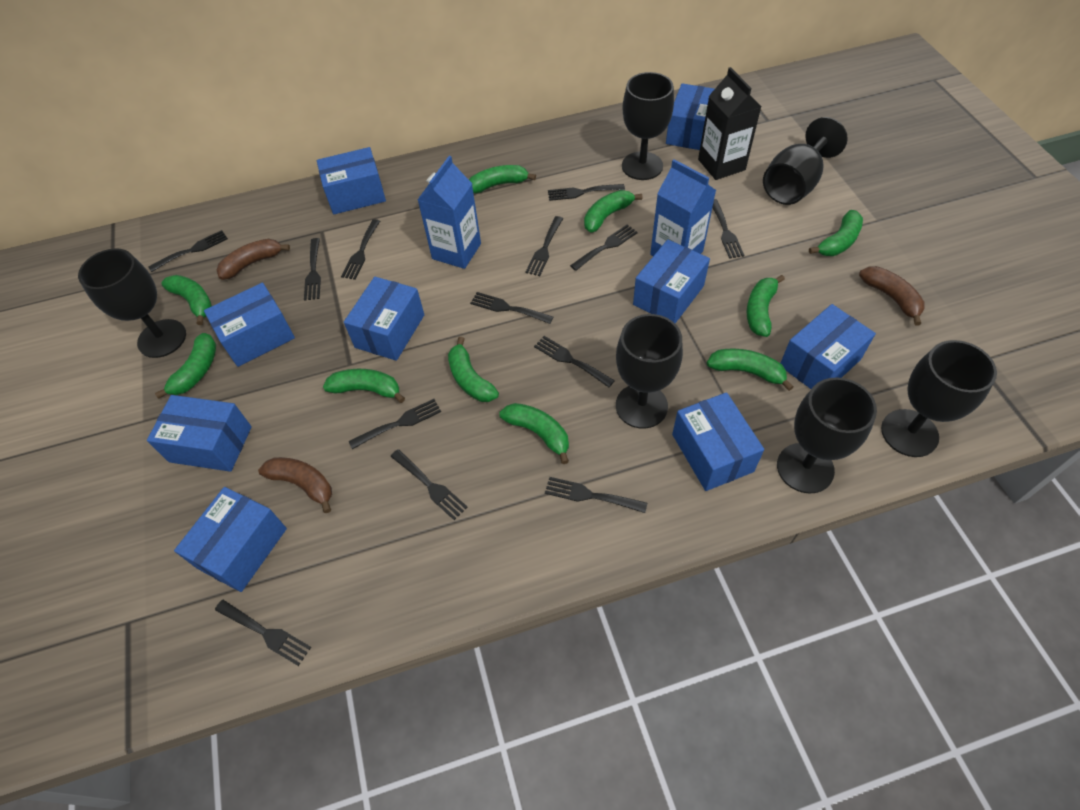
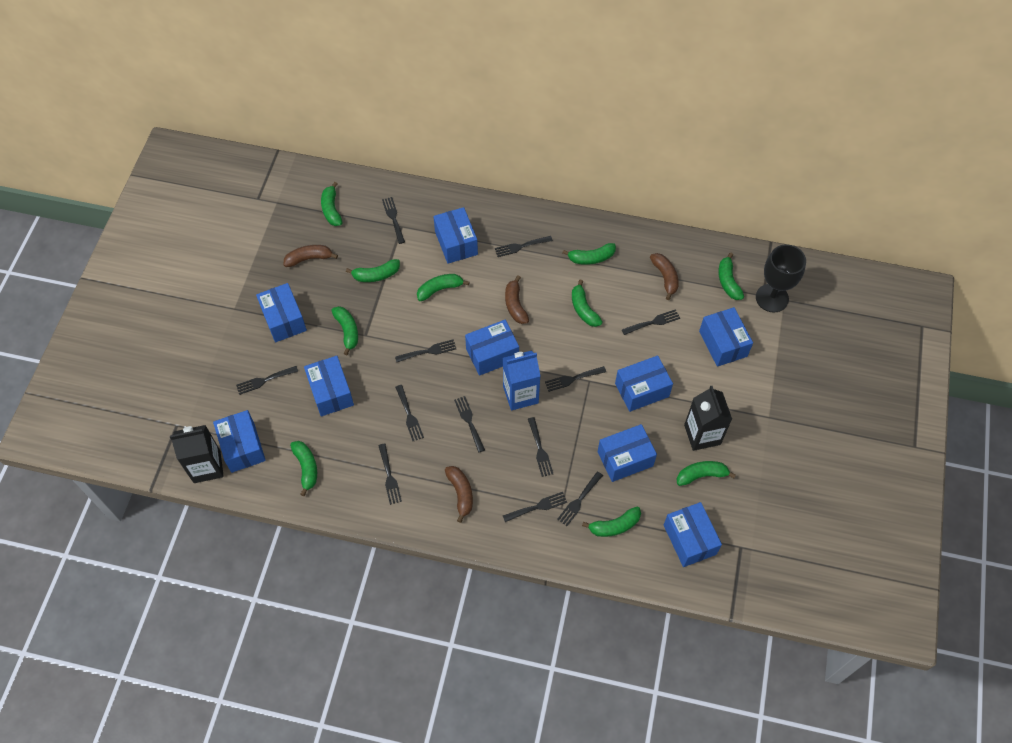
black carton: 1 -> 2
black fork: 13 -> 12
black goblet: 6 -> 1
blue carton: 2 -> 1
brown banana: 3 -> 4

